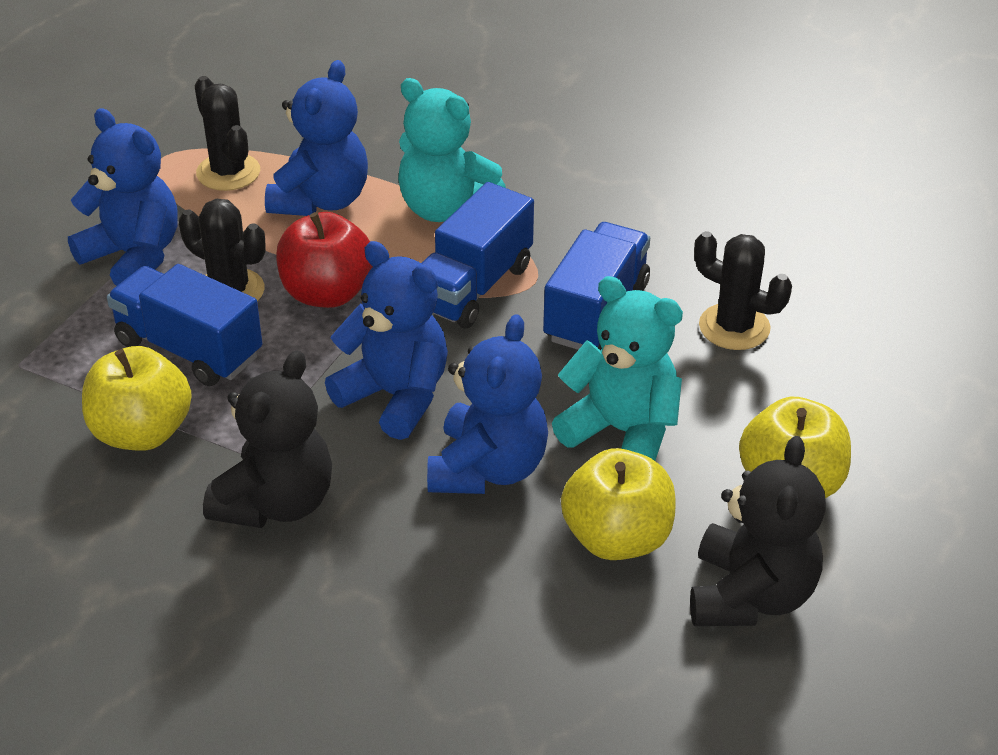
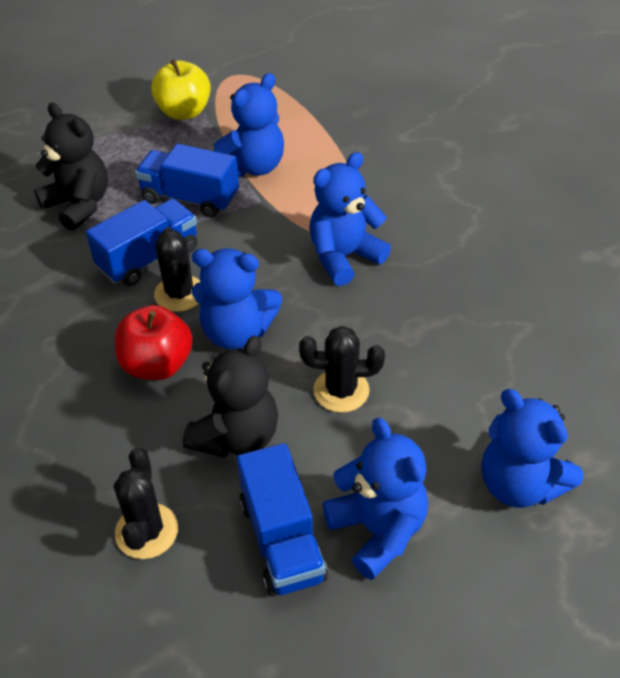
blue teddy bear: 4 -> 5
turquoise teddy bear: 2 -> 0
yellow apple: 3 -> 1

